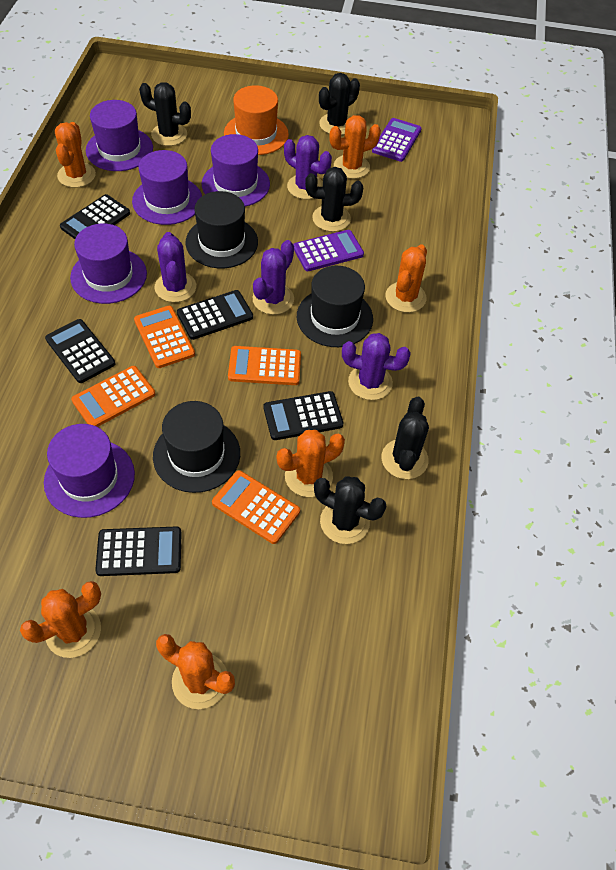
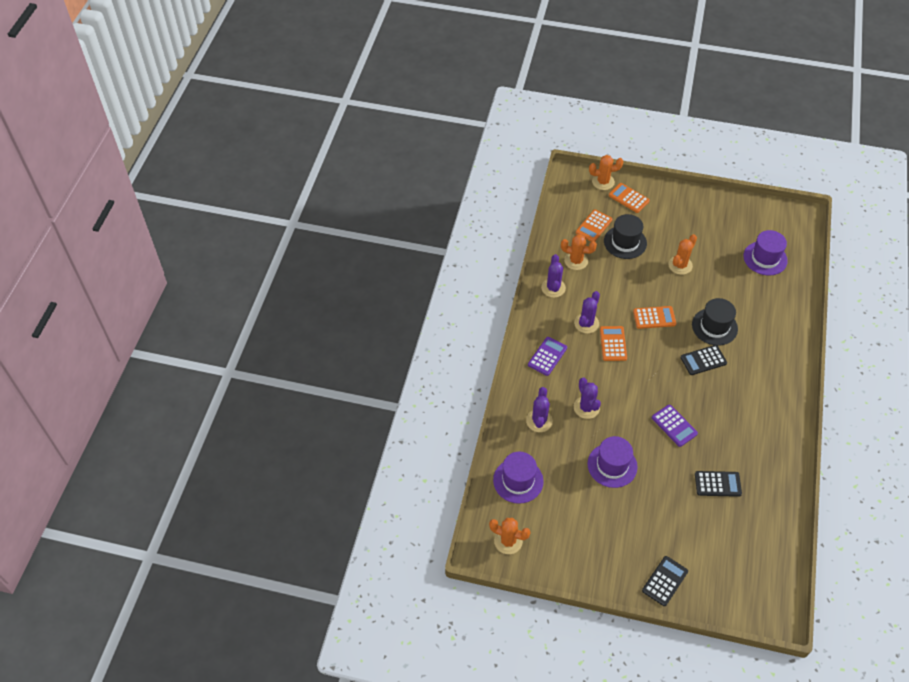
black cactus: 5 -> 0
black calculator: 5 -> 3
black hat: 3 -> 2
orange cactus: 6 -> 4
orange hat: 1 -> 0
purple hat: 5 -> 3

